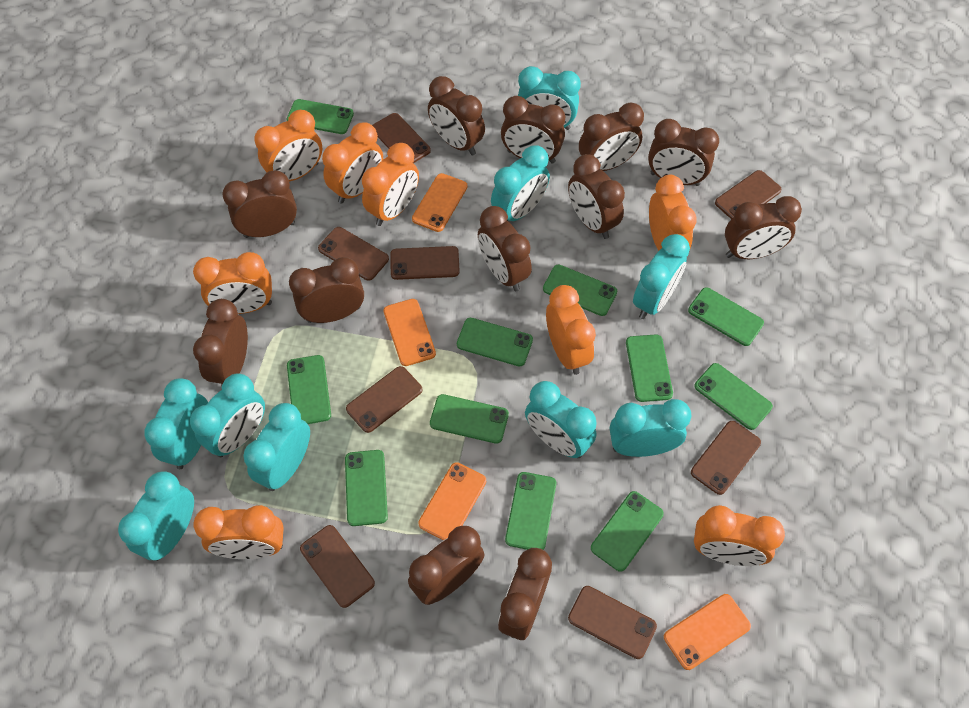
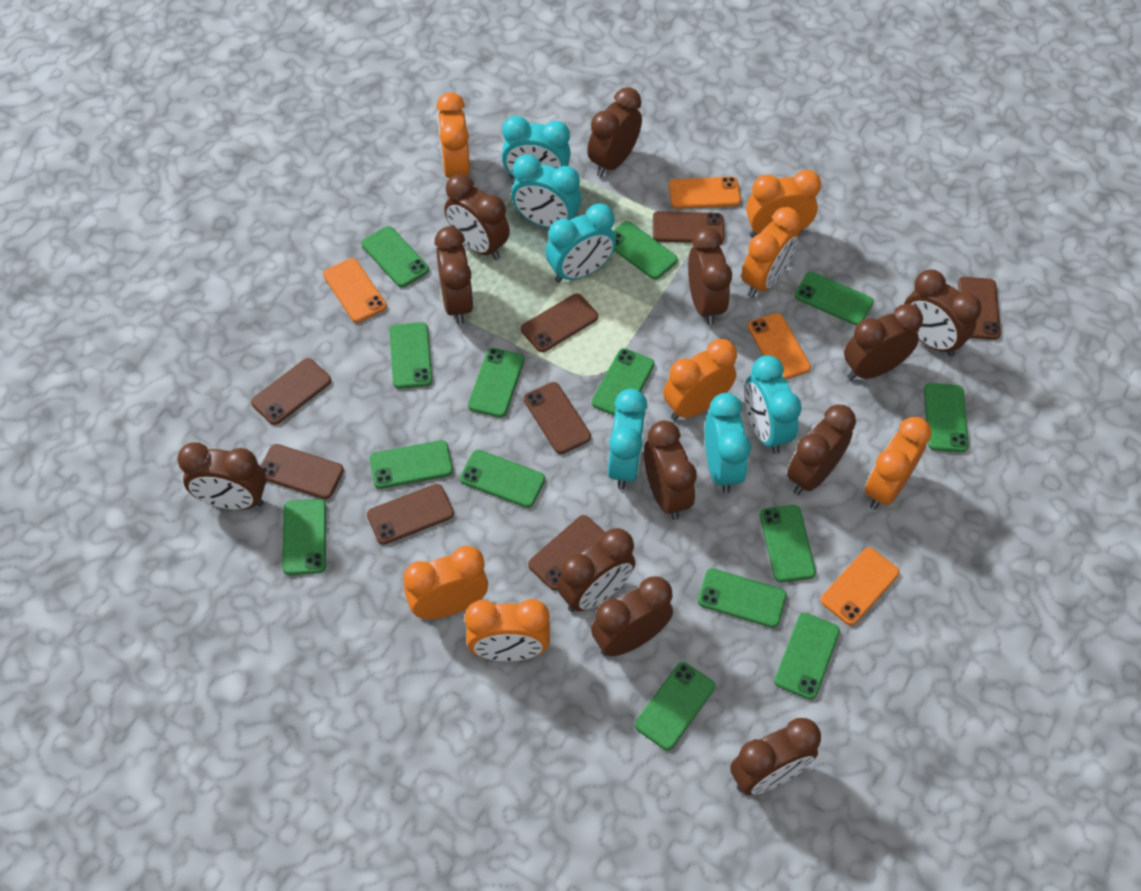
green phone: 11 -> 14
orange clock: 8 -> 7
turquoise clock: 9 -> 6

